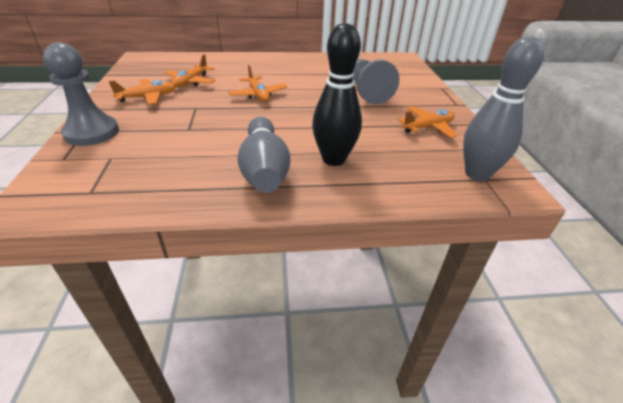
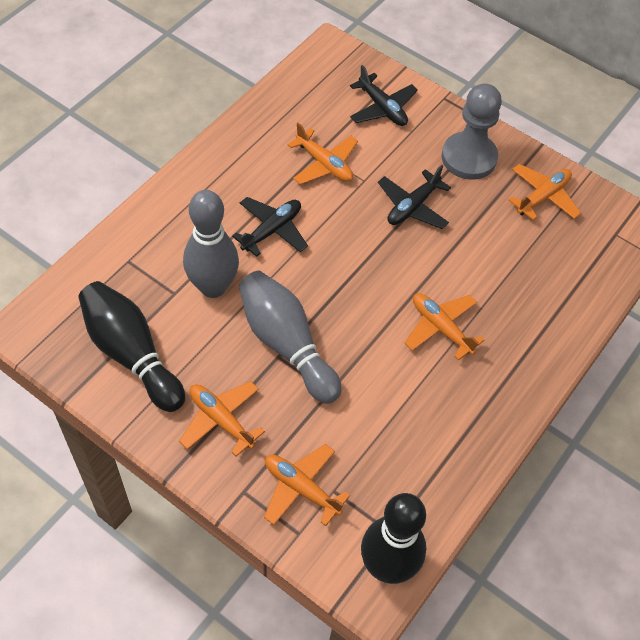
black bowling pin: 1 -> 2
black plane: 0 -> 3
grey pawn: 2 -> 1
orange plane: 4 -> 5

